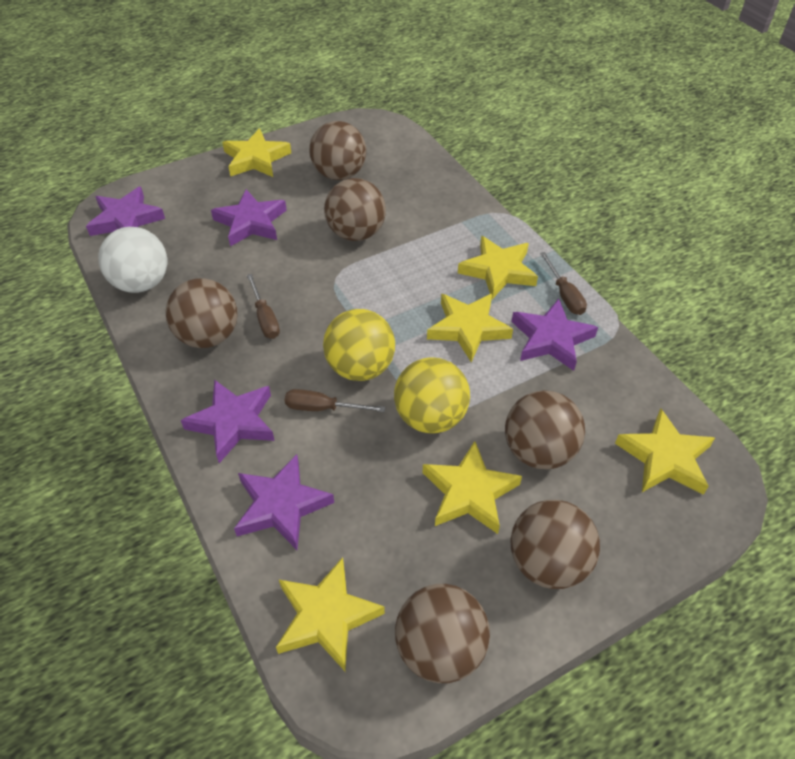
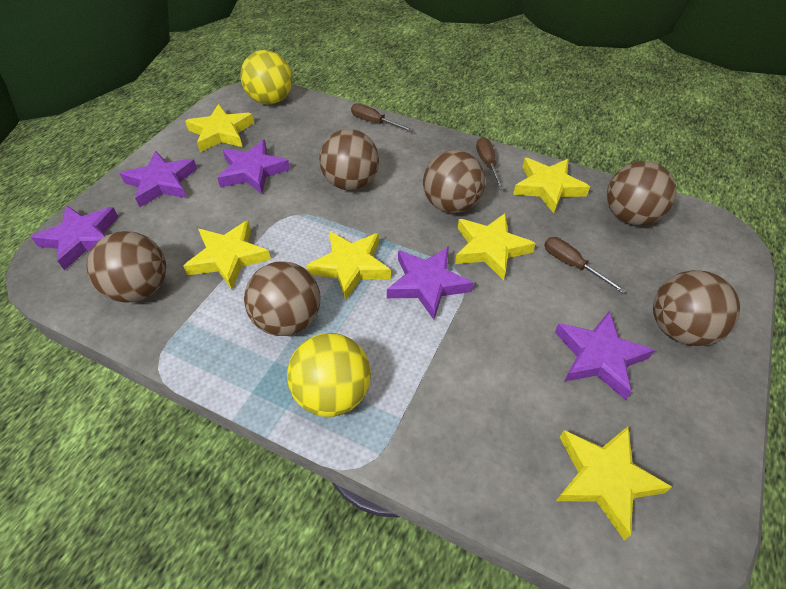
white ball: 1 -> 0

